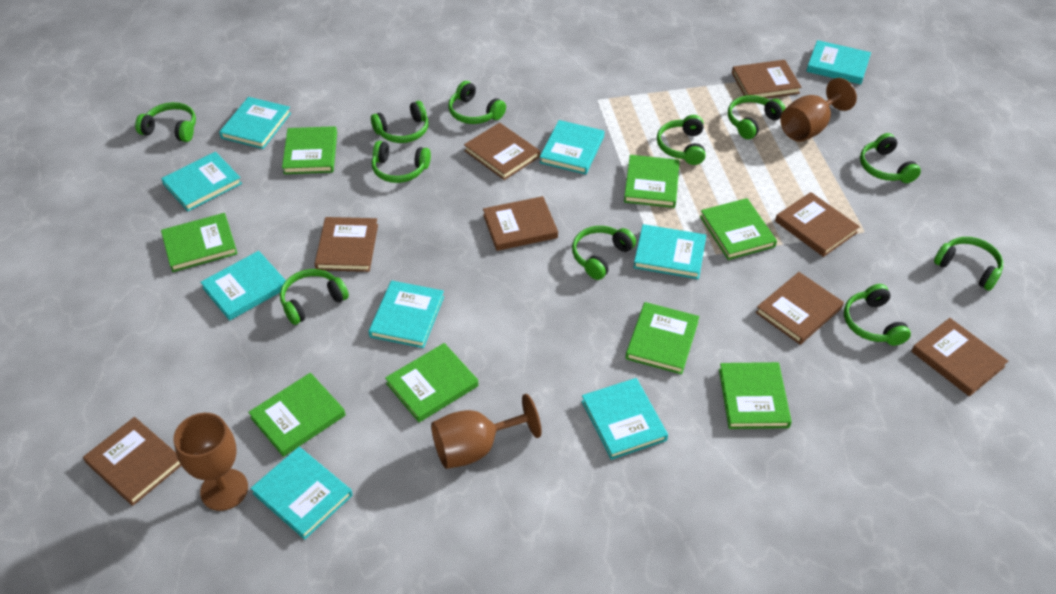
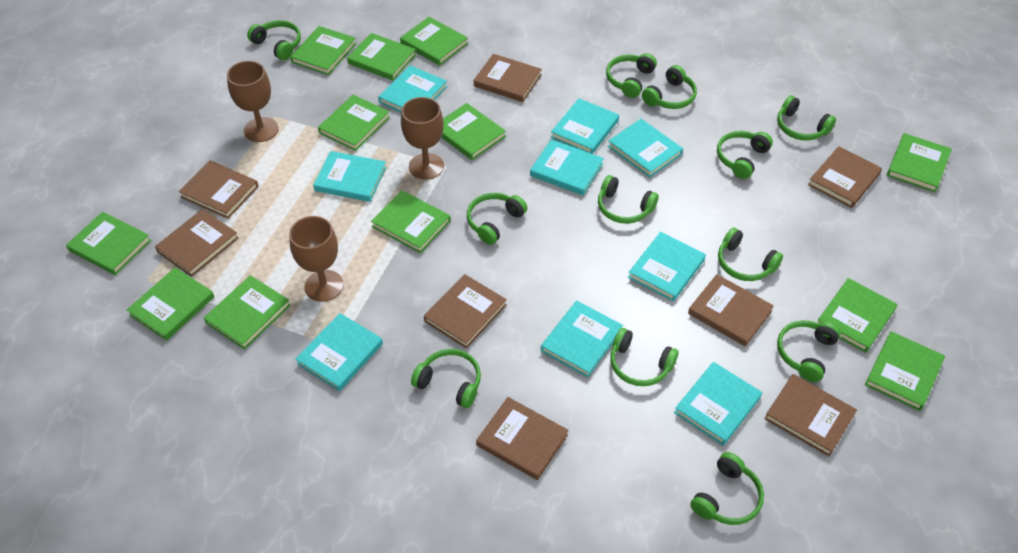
green book: 8 -> 12
green headphones: 11 -> 12

